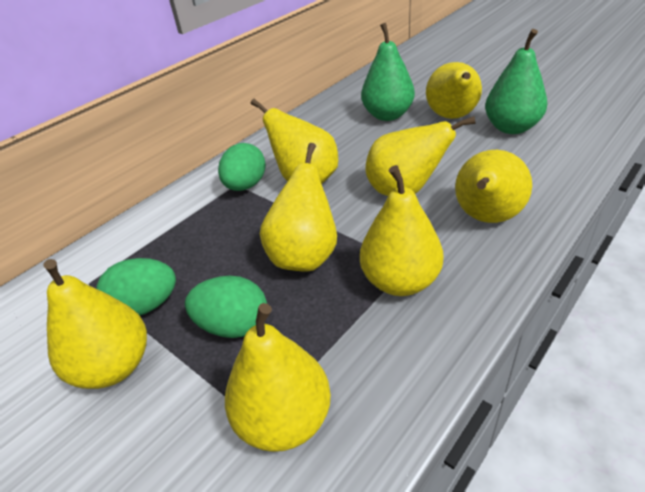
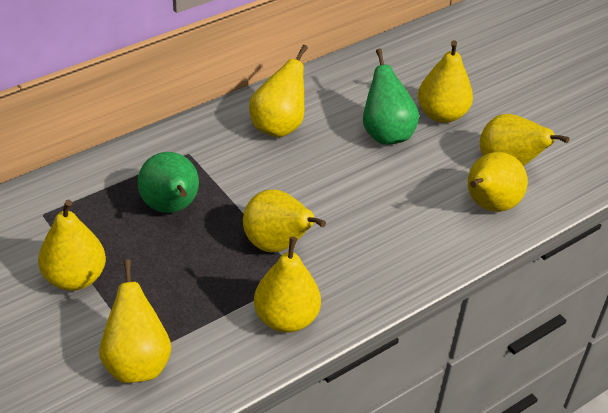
green egg: 3 -> 0

